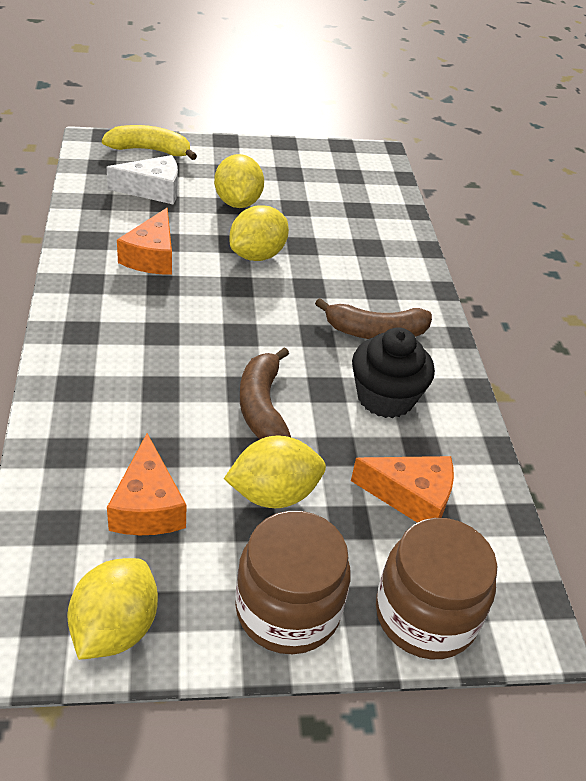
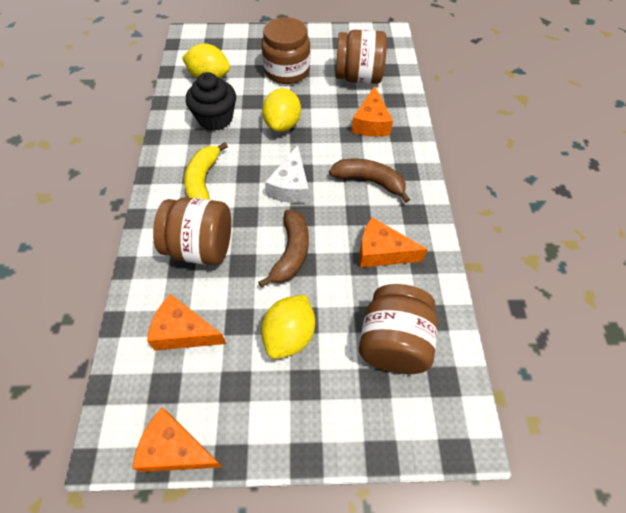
brown jar: 2 -> 4
orange cheese: 3 -> 4
yellow lemon: 4 -> 3

